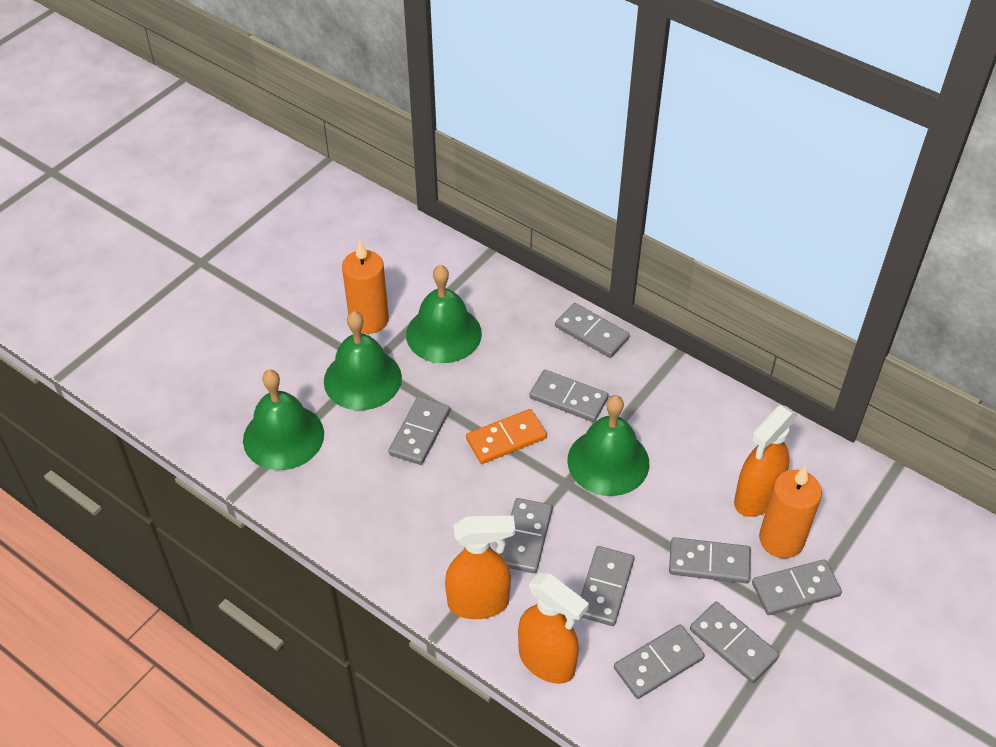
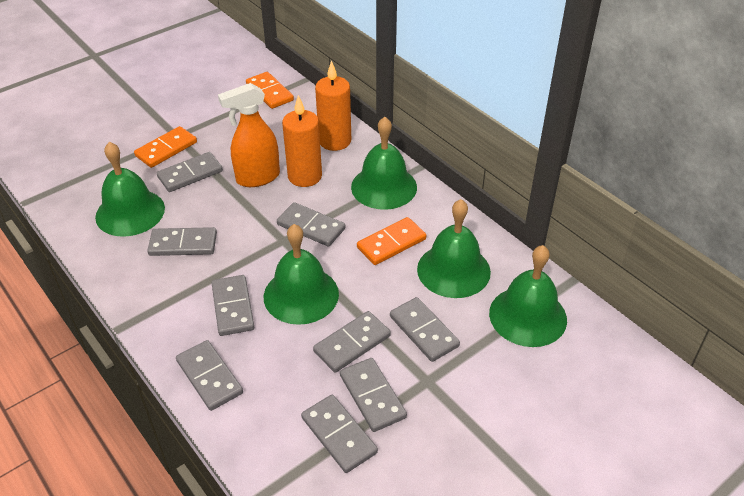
green bell: 4 -> 5
orange domino: 1 -> 3
orange spray bottle: 3 -> 1

